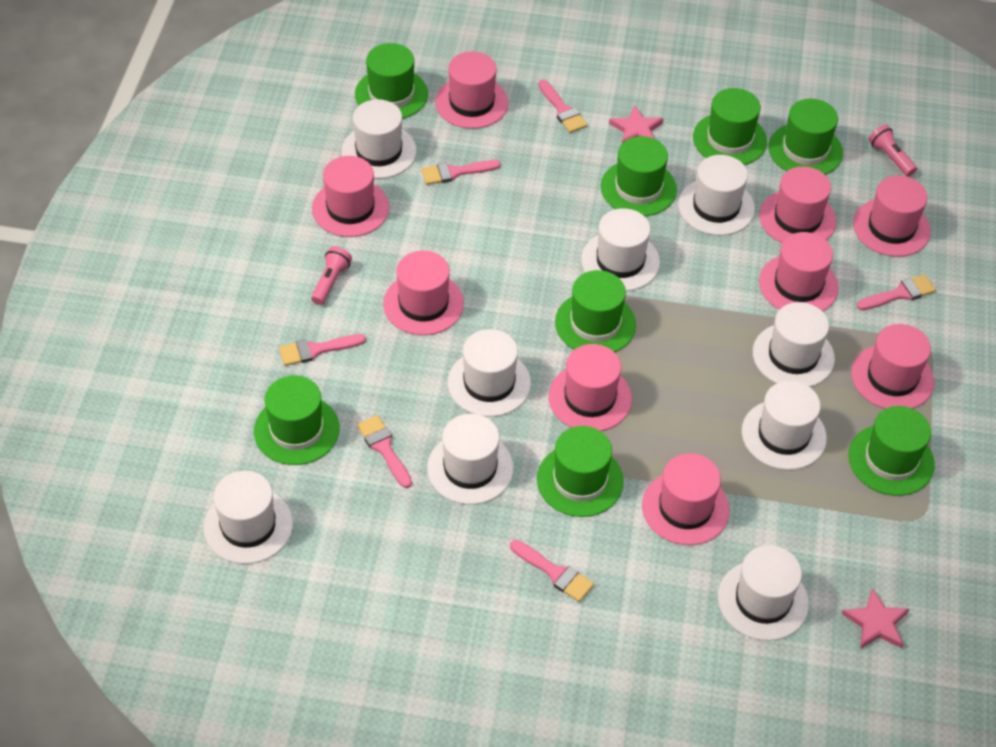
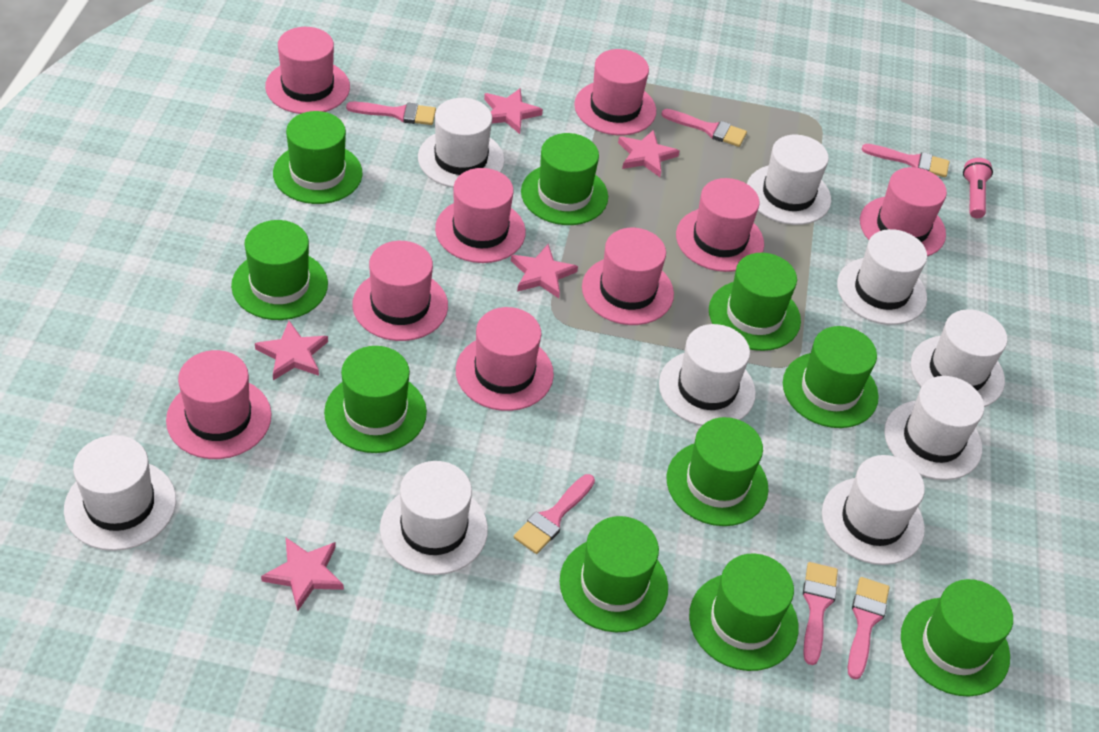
green hat: 8 -> 10
pink flashlight: 2 -> 1
pink star: 2 -> 5

